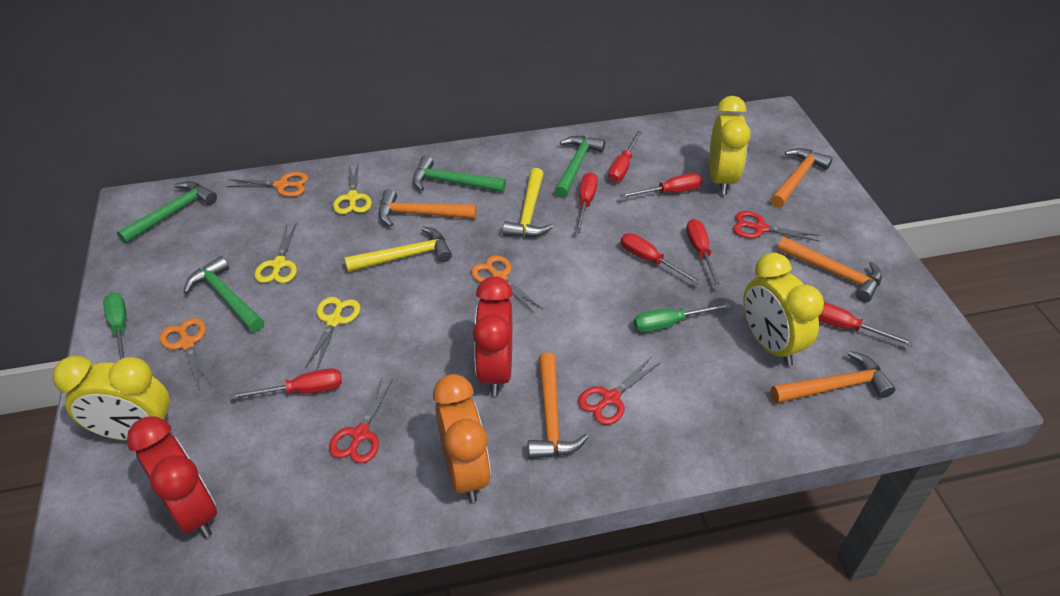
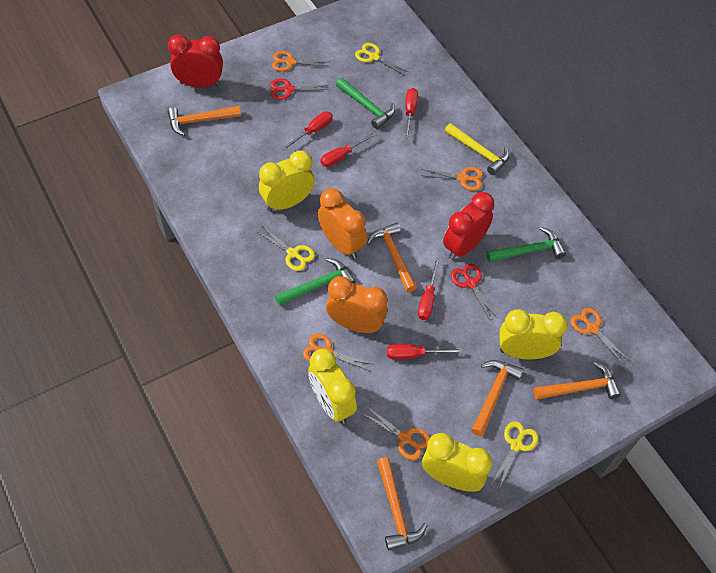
green hammer: 4 -> 3
green screwdriver: 2 -> 0
orange clock: 1 -> 2
orange scissors: 3 -> 5
red scissors: 3 -> 2
red screwdriver: 7 -> 5
yellow clock: 3 -> 4
yellow hammer: 2 -> 1

